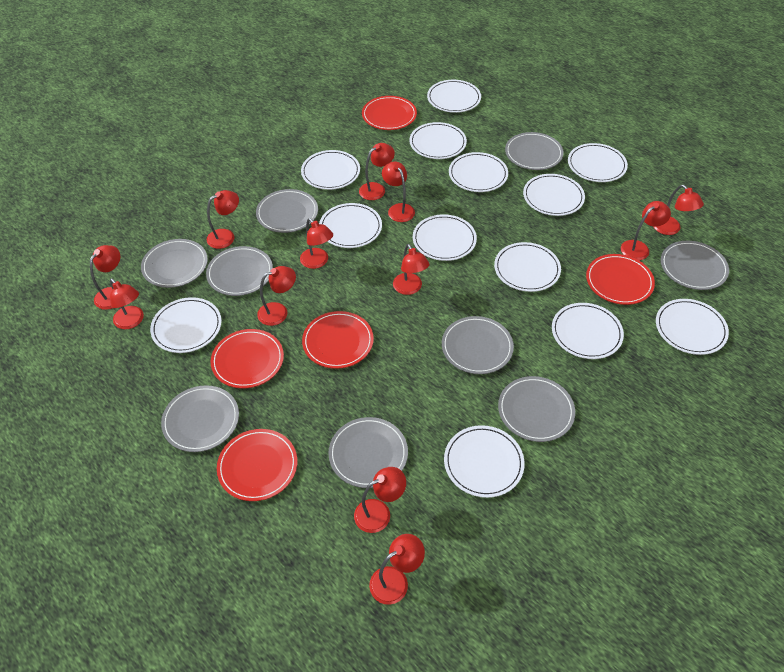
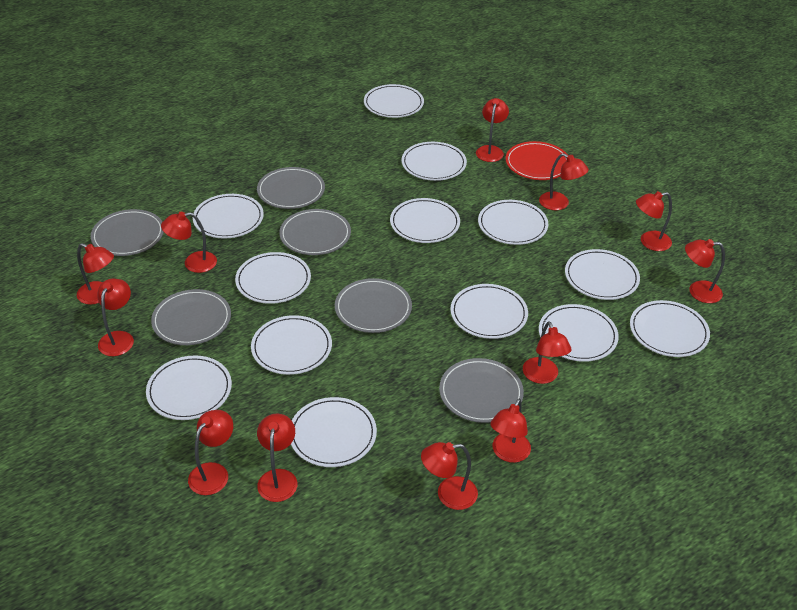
grey plate: 9 -> 6
red plate: 5 -> 1

